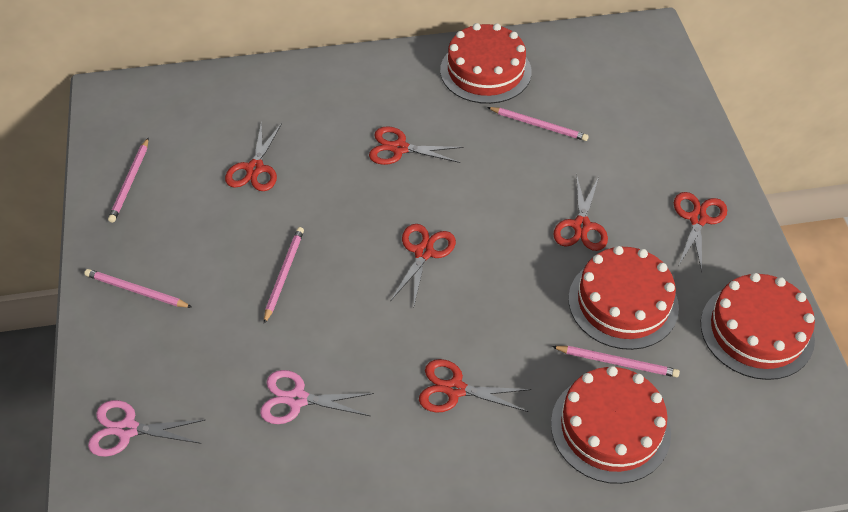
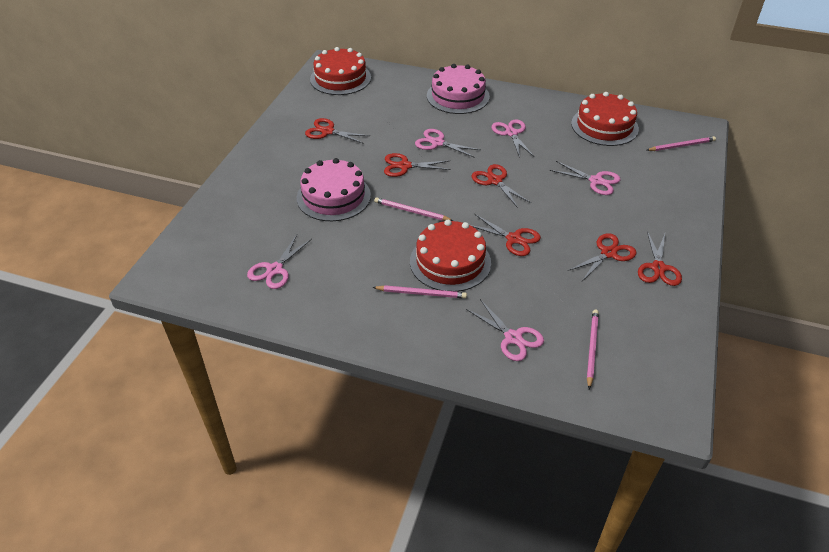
pink cake: 0 -> 2
pink pencil: 5 -> 4
pink scissors: 2 -> 5
red cake: 4 -> 3

